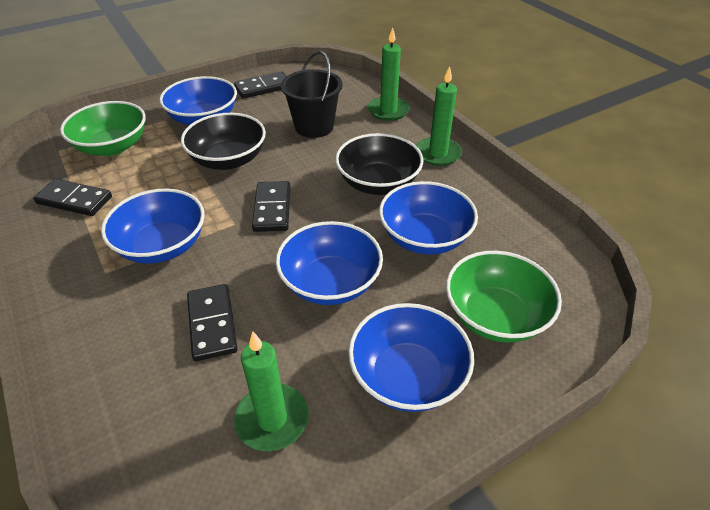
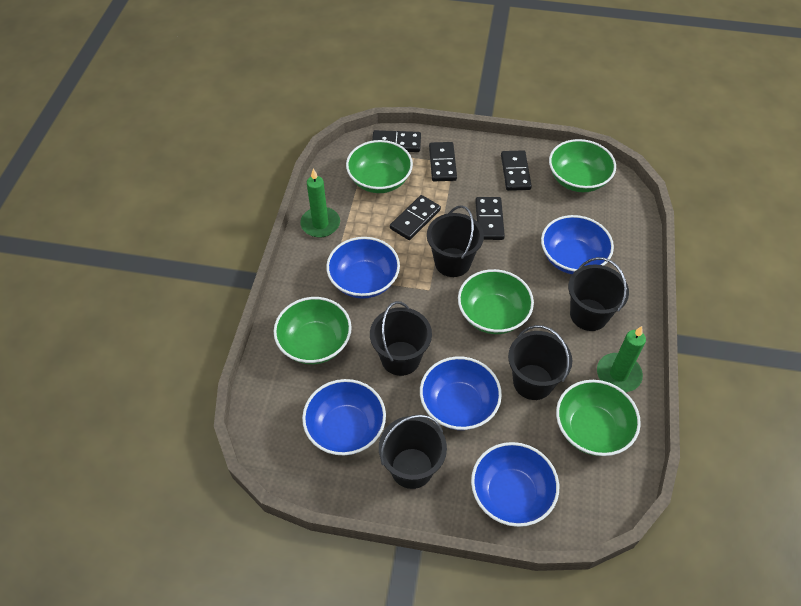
black bowl: 2 -> 0
black bucket: 1 -> 5
black domino: 4 -> 5
green bowl: 2 -> 5
green candle: 3 -> 2

